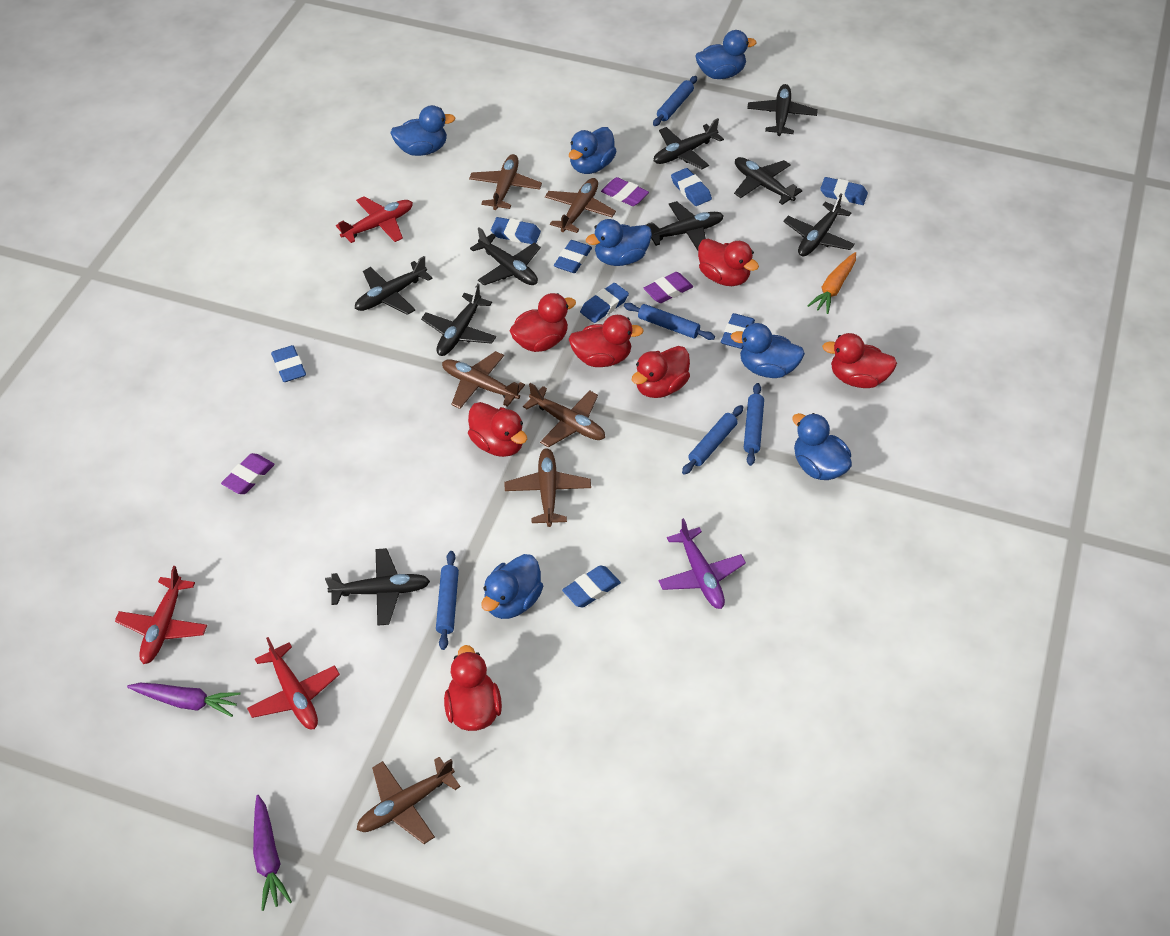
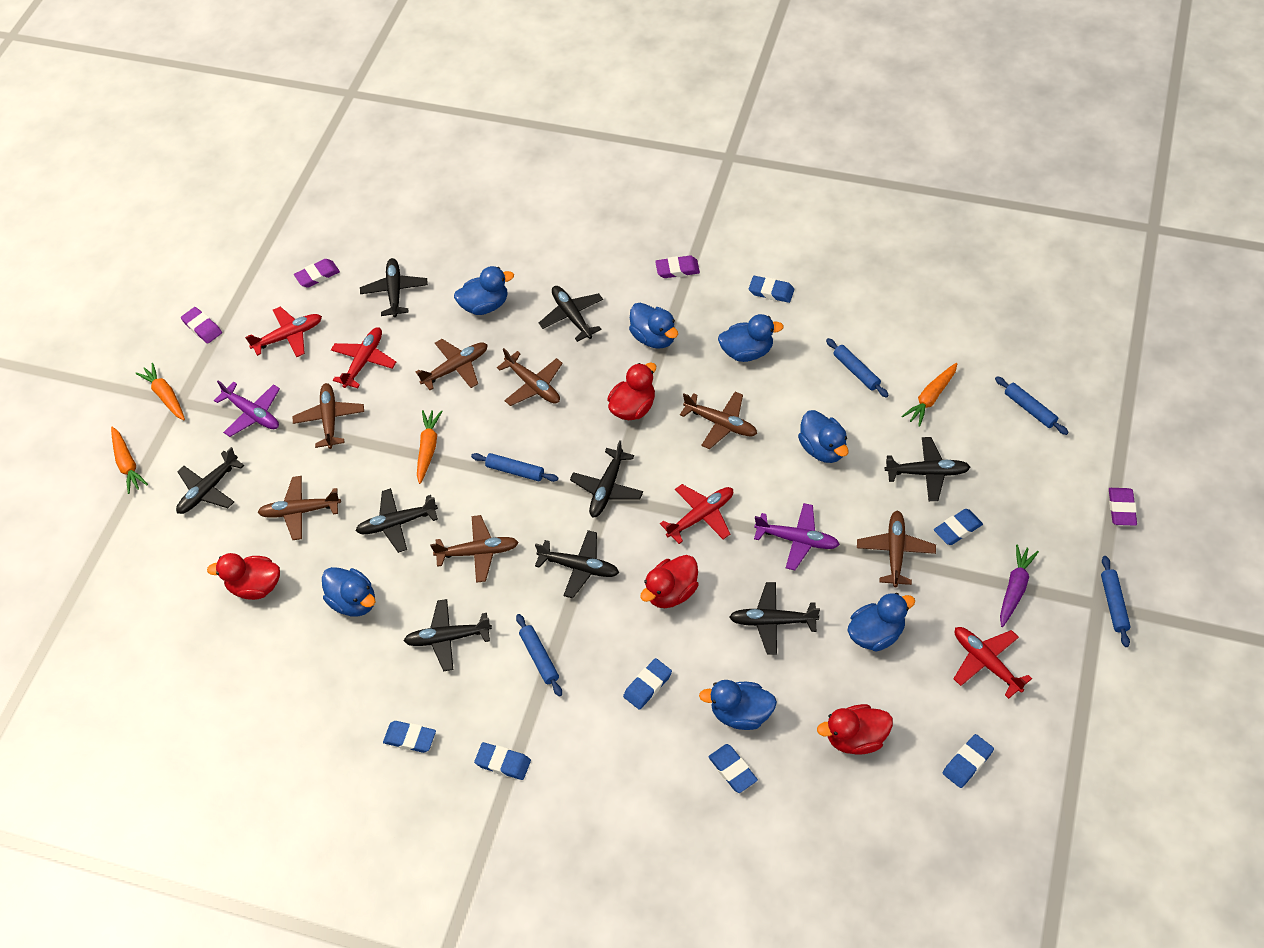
blue eraser: 8 -> 7
brown plane: 6 -> 7
orange carrot: 1 -> 4
purple carrot: 2 -> 1
purple eraser: 3 -> 4
purple plane: 1 -> 2
red duck: 7 -> 4
red plane: 3 -> 4

